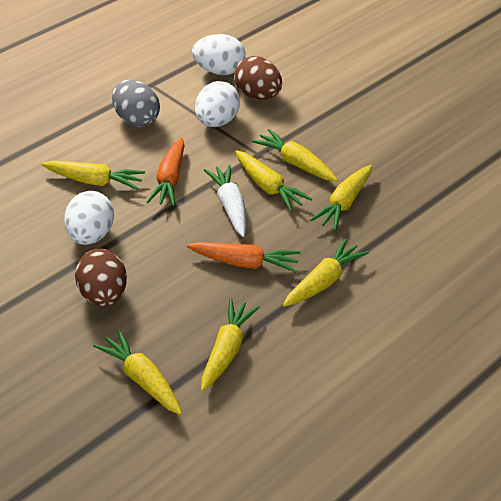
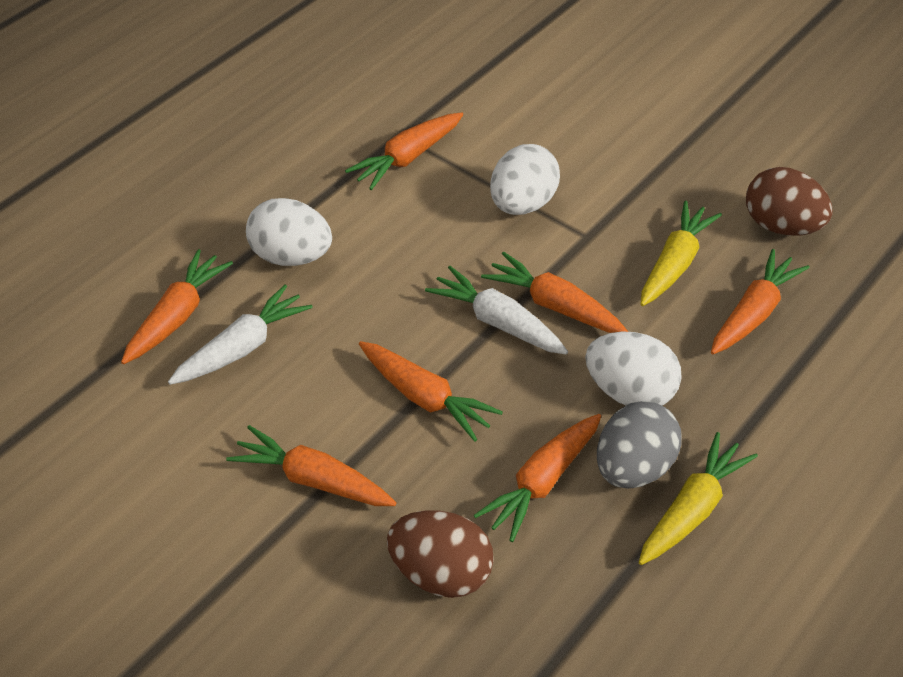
orange carrot: 2 -> 7
white carrot: 1 -> 2
yellow carrot: 7 -> 2

